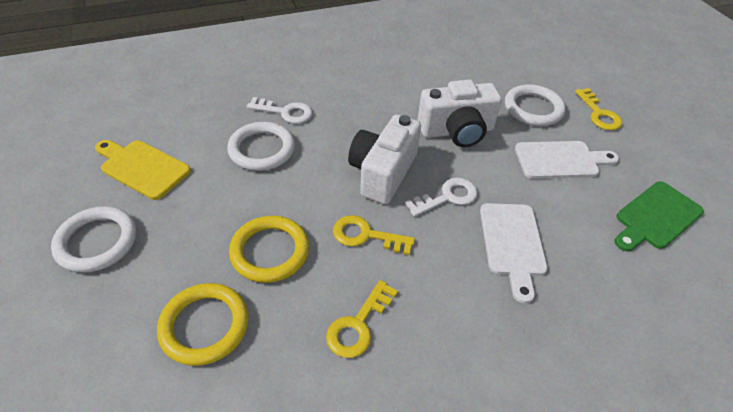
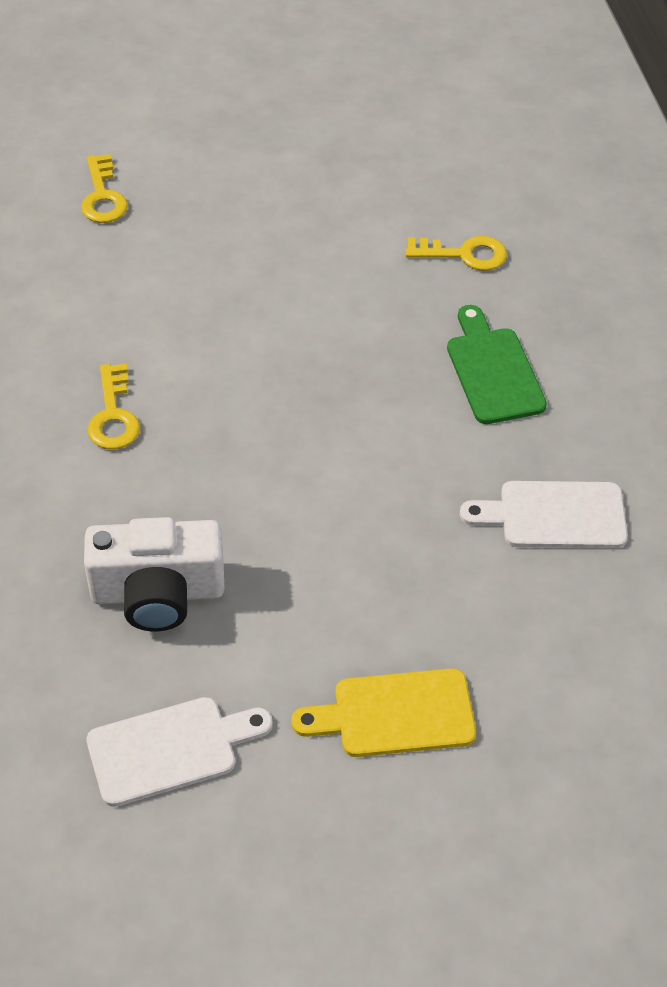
white camera: 2 -> 1
white key: 2 -> 0
white ring: 3 -> 0
yellow ring: 2 -> 0

